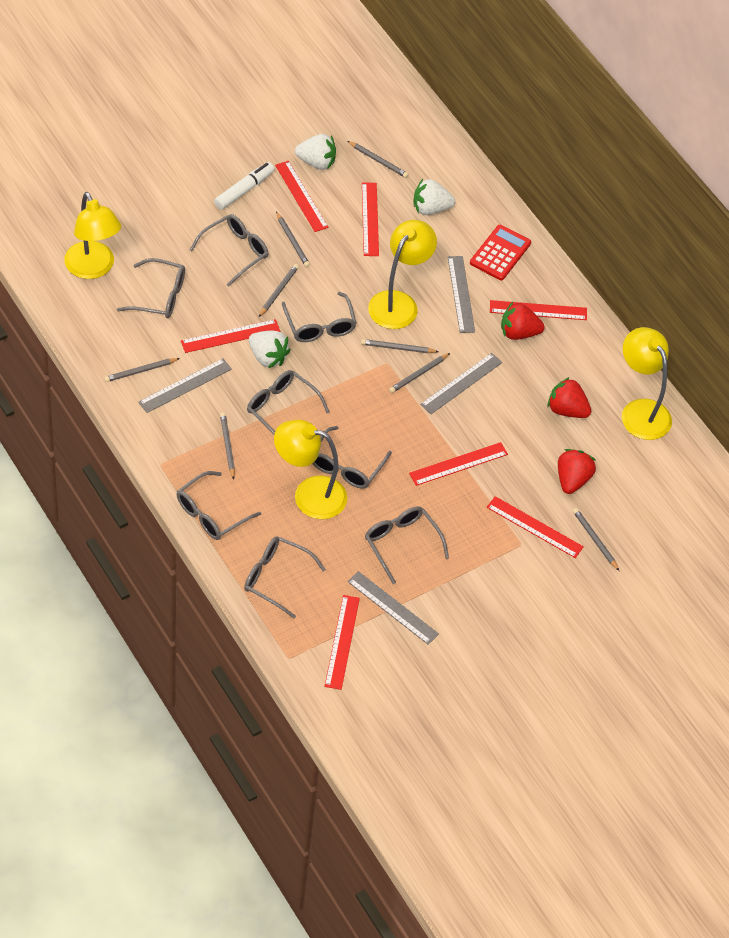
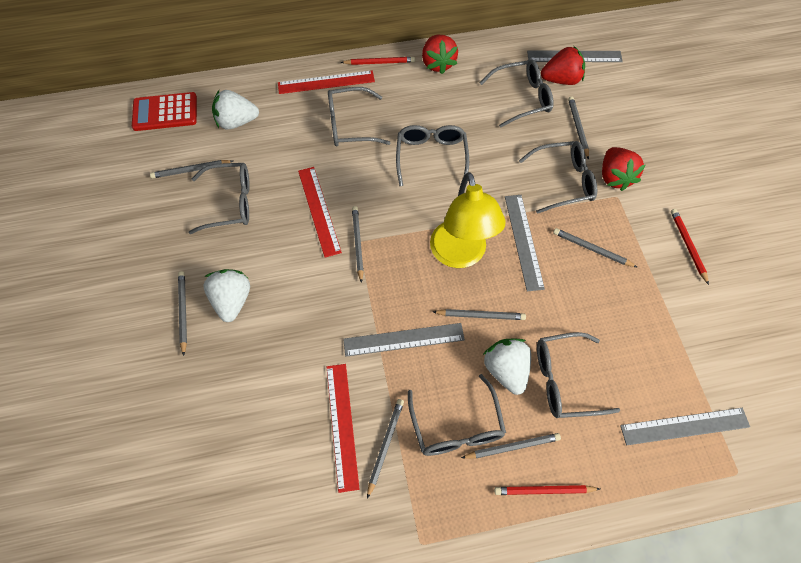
grey glasses: 8 -> 7
red pencil: 0 -> 3
red ruler: 7 -> 3
white marker: 1 -> 0
yellow lamp: 4 -> 1

